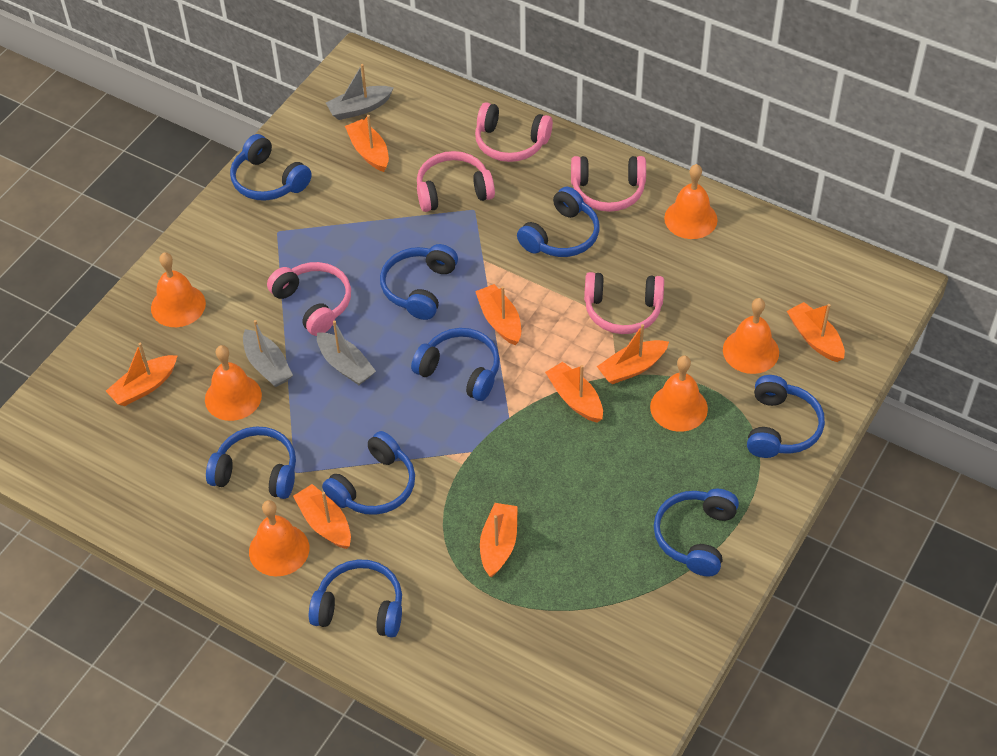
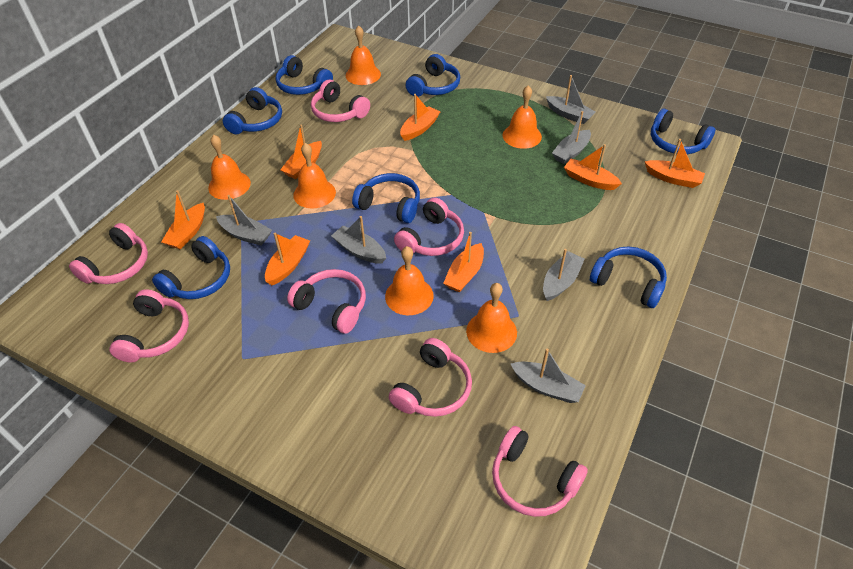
blue headphones: 9 -> 7
grey boat: 3 -> 6
orange boat: 8 -> 7
pink headphones: 5 -> 7

